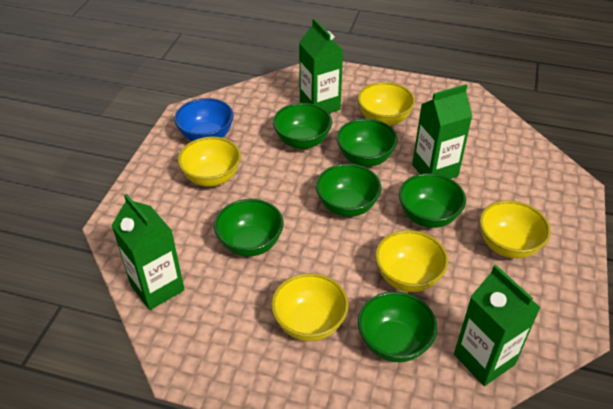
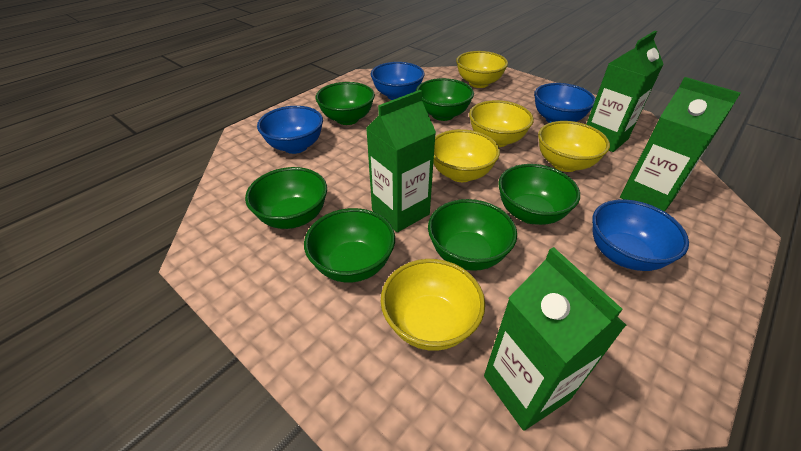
blue bowl: 1 -> 4

